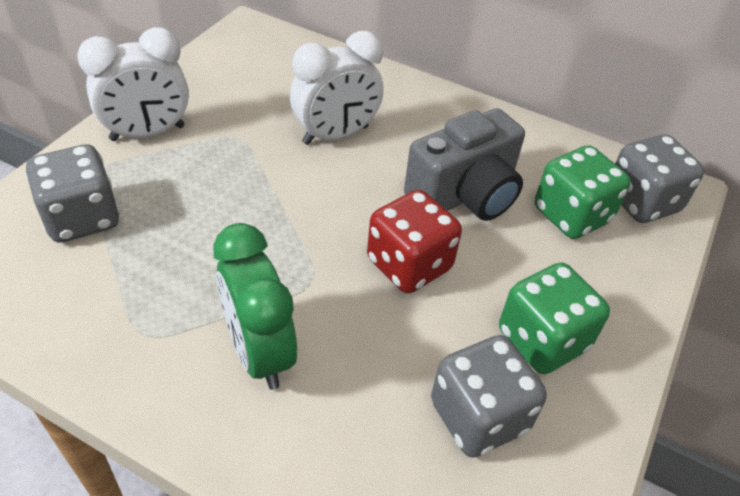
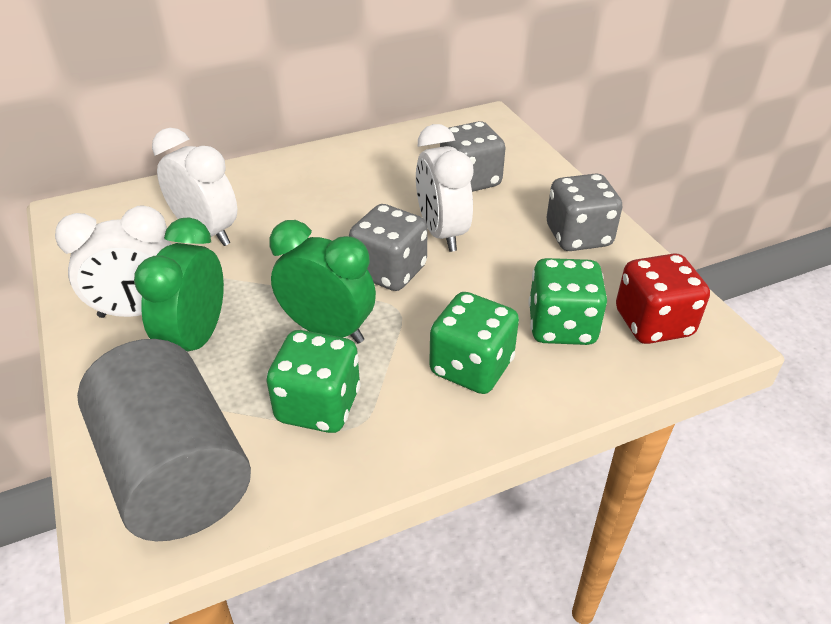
green clock: 1 -> 2
green dice: 2 -> 3
grey camera: 1 -> 0
grey cylinder: 0 -> 1
white clock: 2 -> 3

